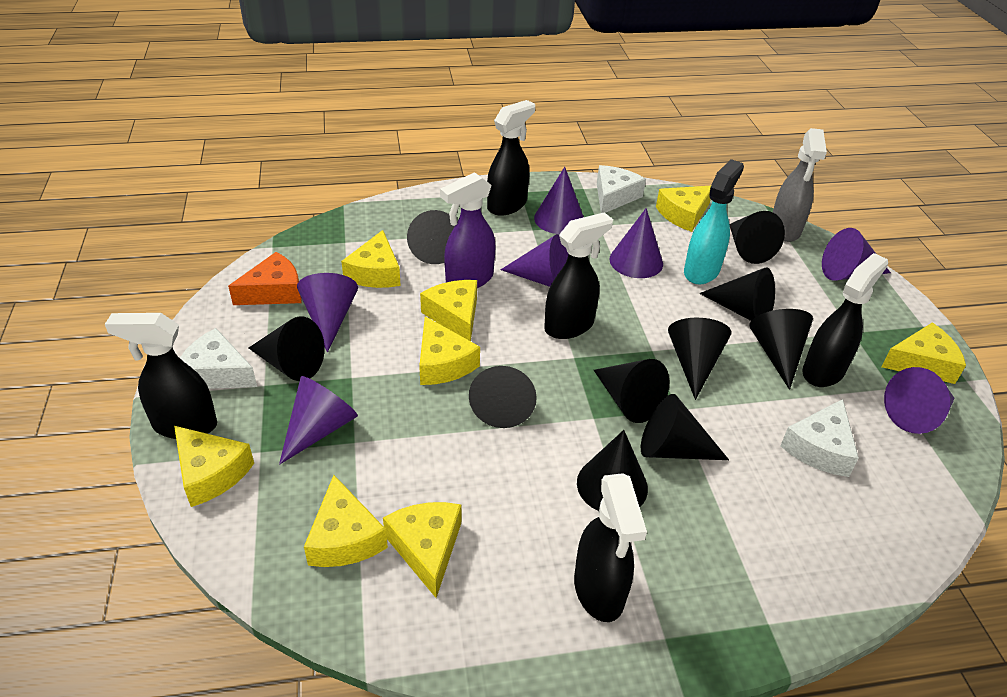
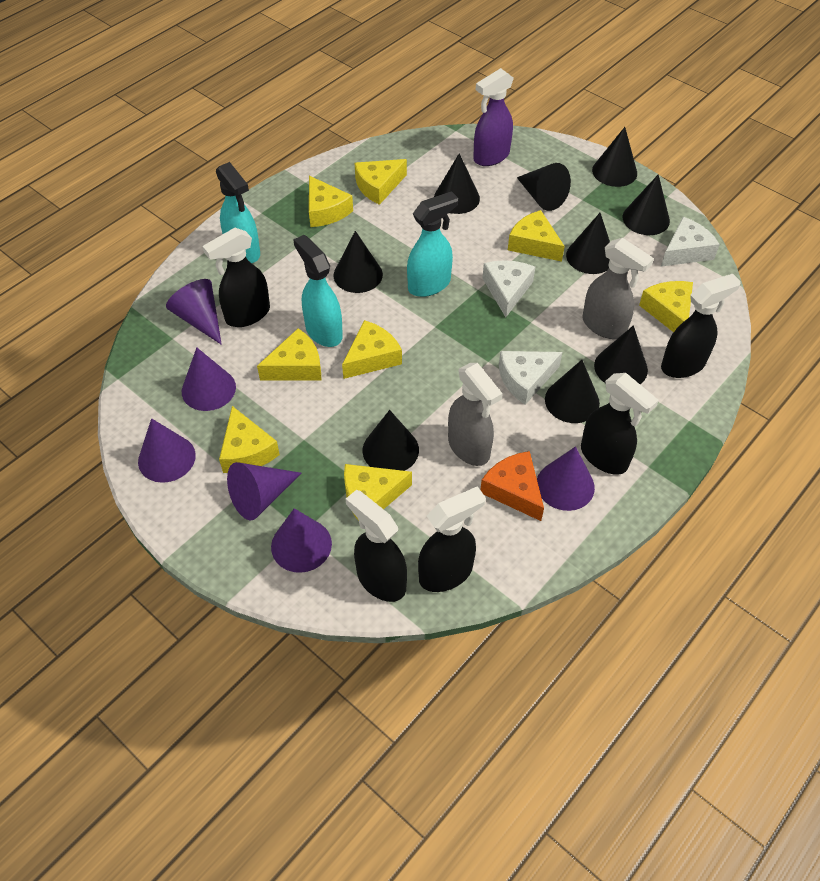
black cone: 10 -> 9
grey spray bottle: 1 -> 2
purple cone: 7 -> 6
turquoise spray bottle: 1 -> 3

